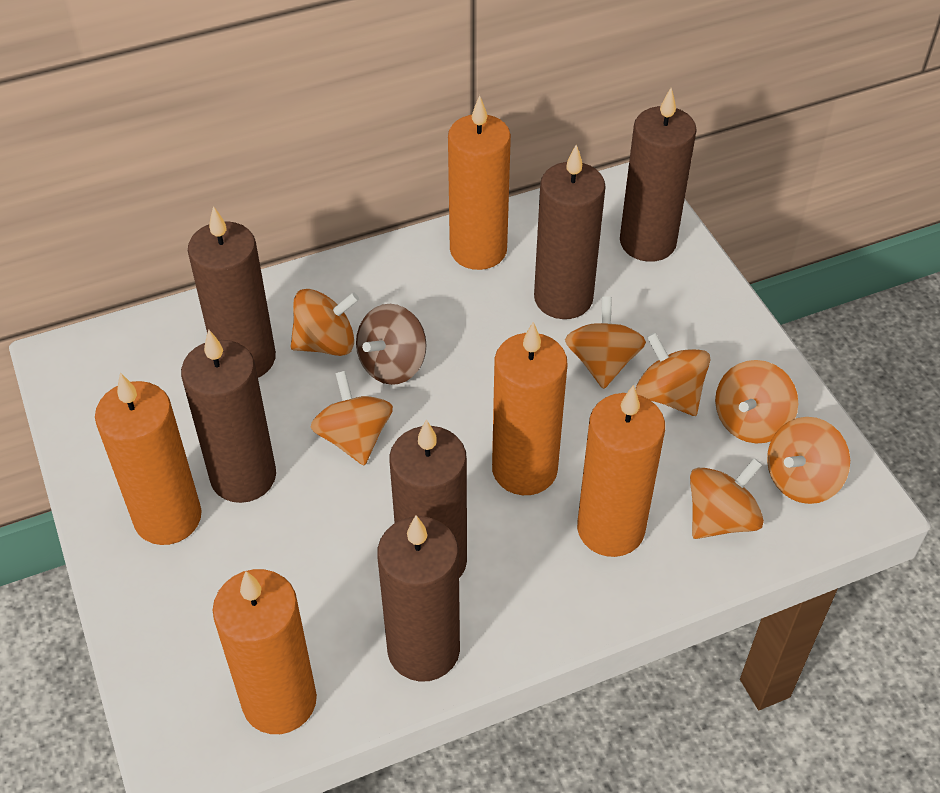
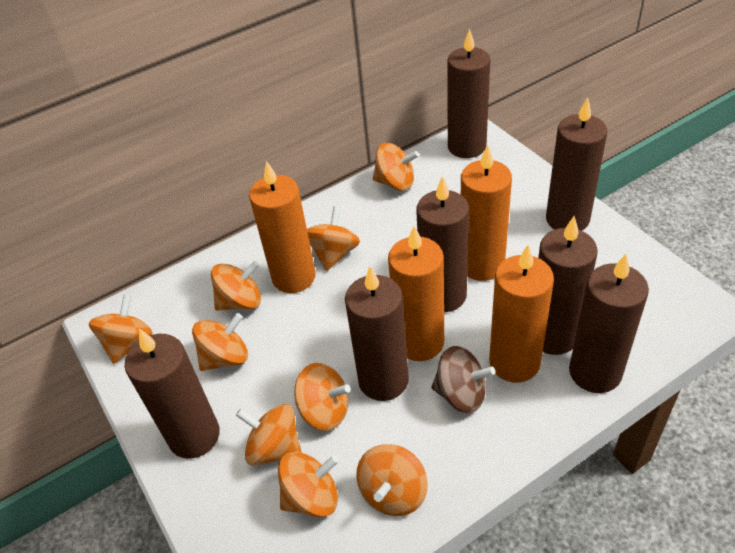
brown candle: 6 -> 7
orange candle: 5 -> 4
orange spinning top: 7 -> 9

